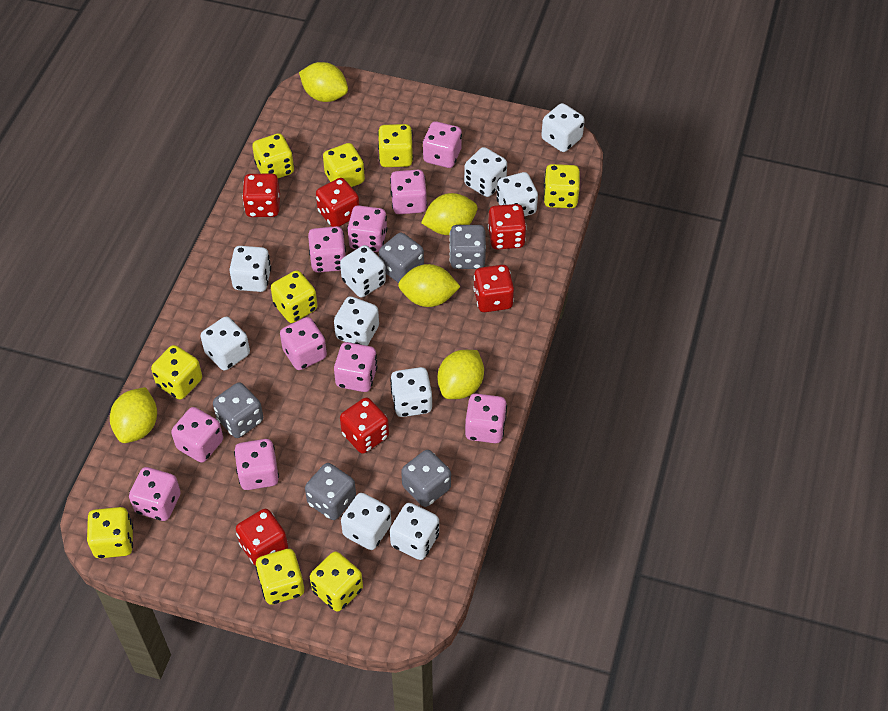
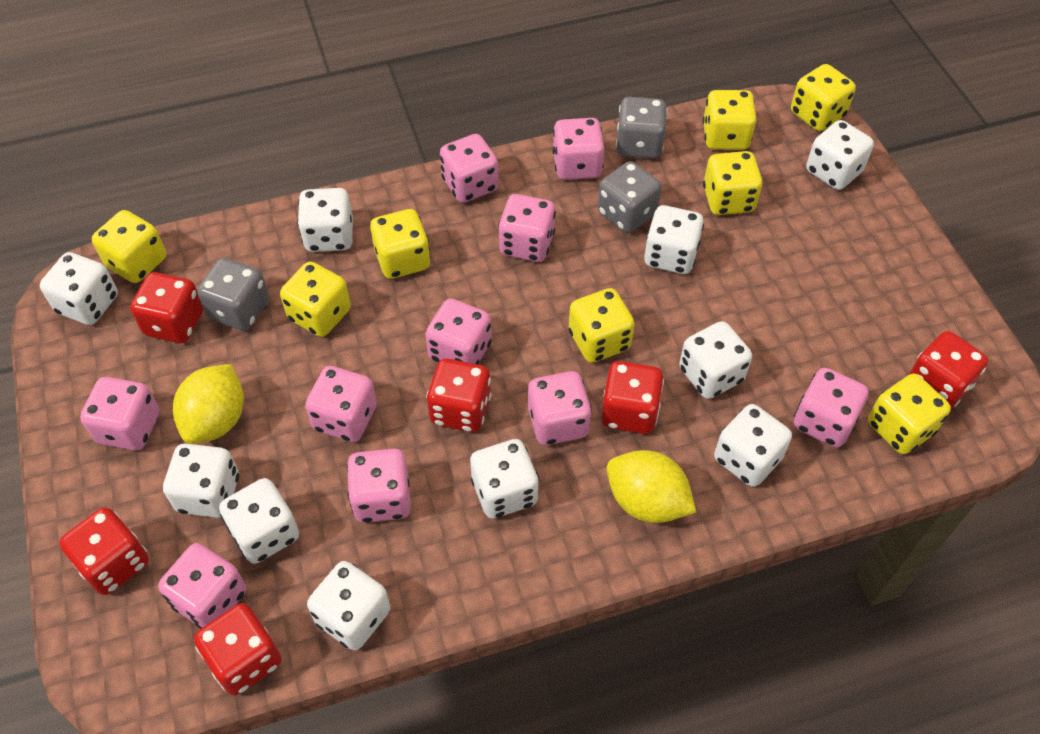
grey dice: 5 -> 3
yellow dice: 9 -> 8
yellow lemon: 5 -> 2

